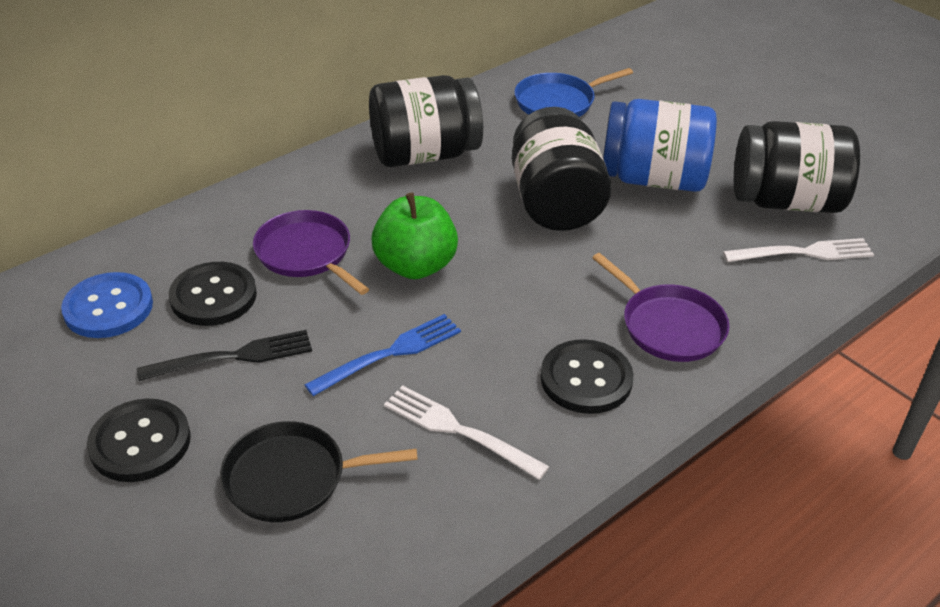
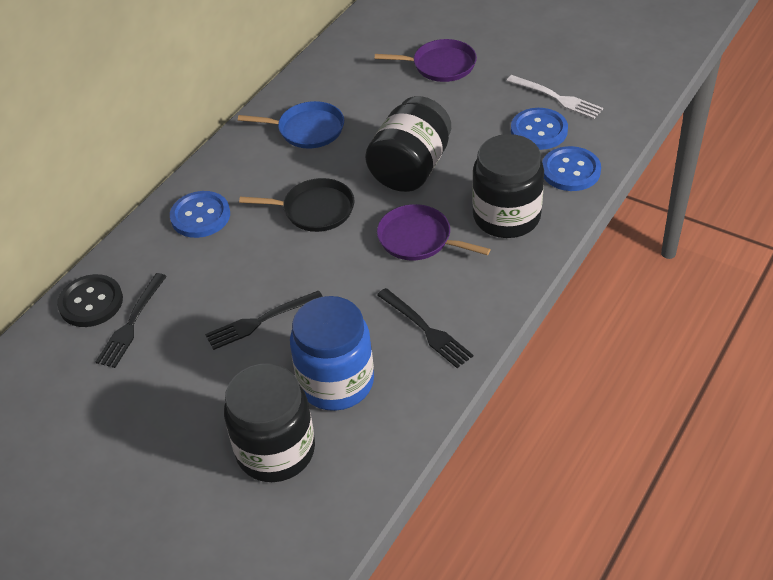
black button: 3 -> 1
black fork: 1 -> 3
blue button: 1 -> 3
blue fork: 1 -> 0
green apple: 1 -> 0
white fork: 2 -> 1

